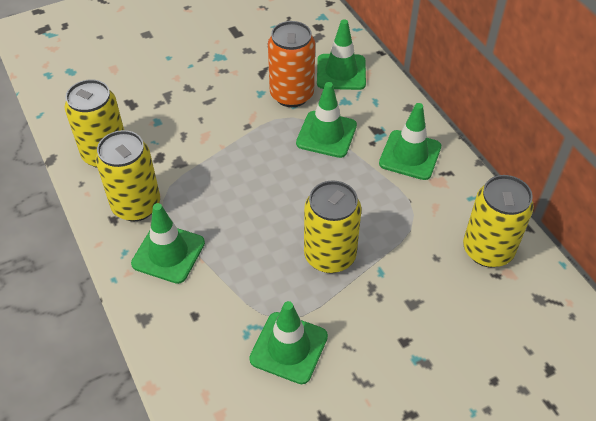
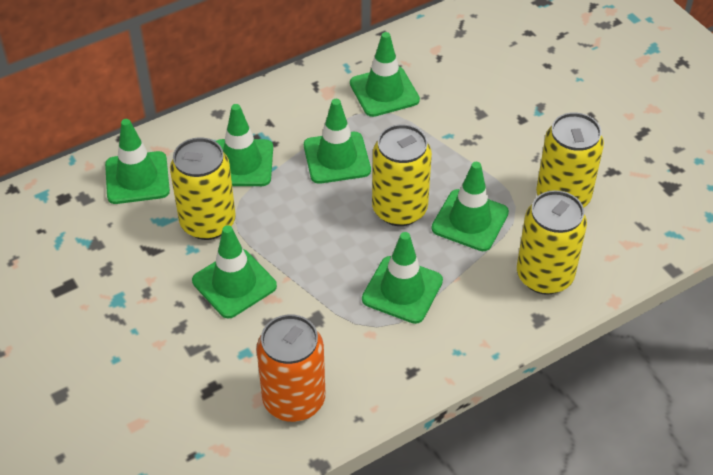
green traffic cone: 5 -> 7

